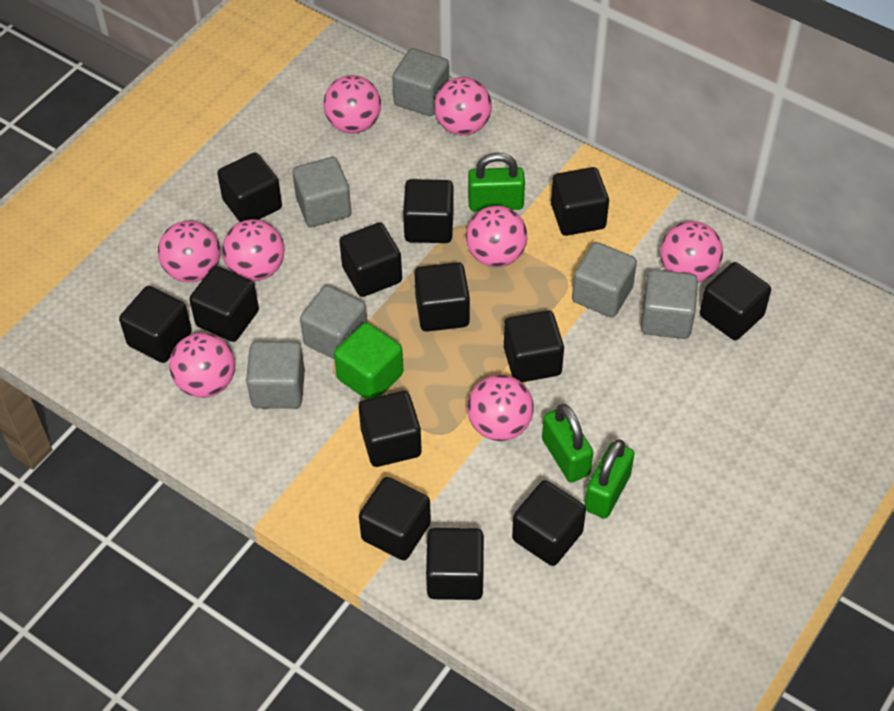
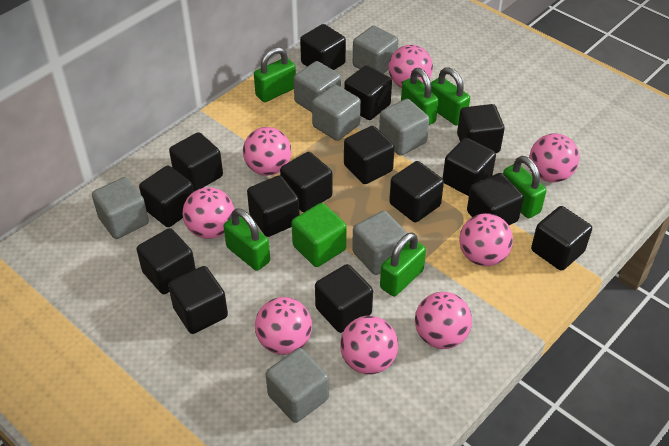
black cube: 13 -> 15
green padlock: 3 -> 6
grey cube: 6 -> 7

